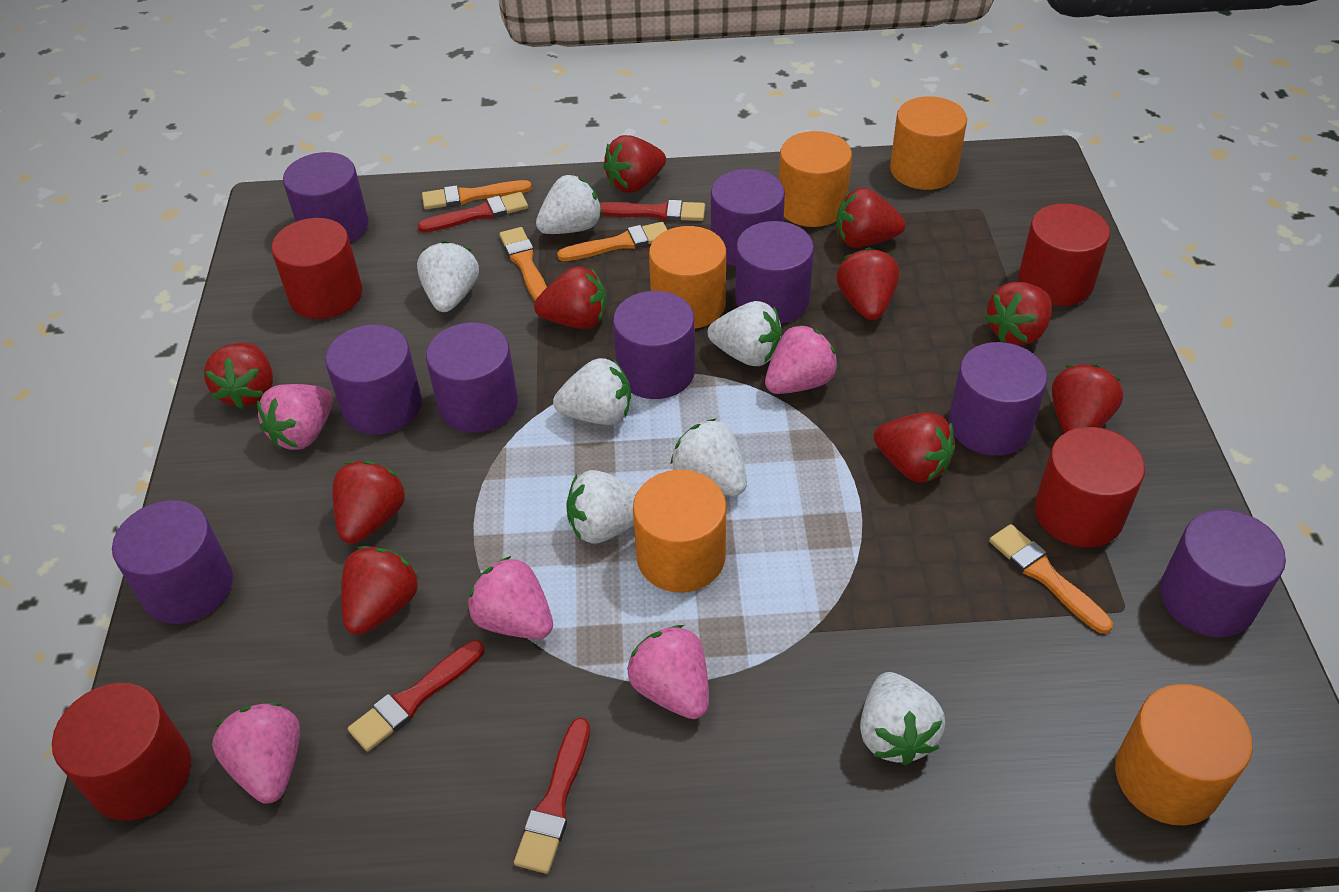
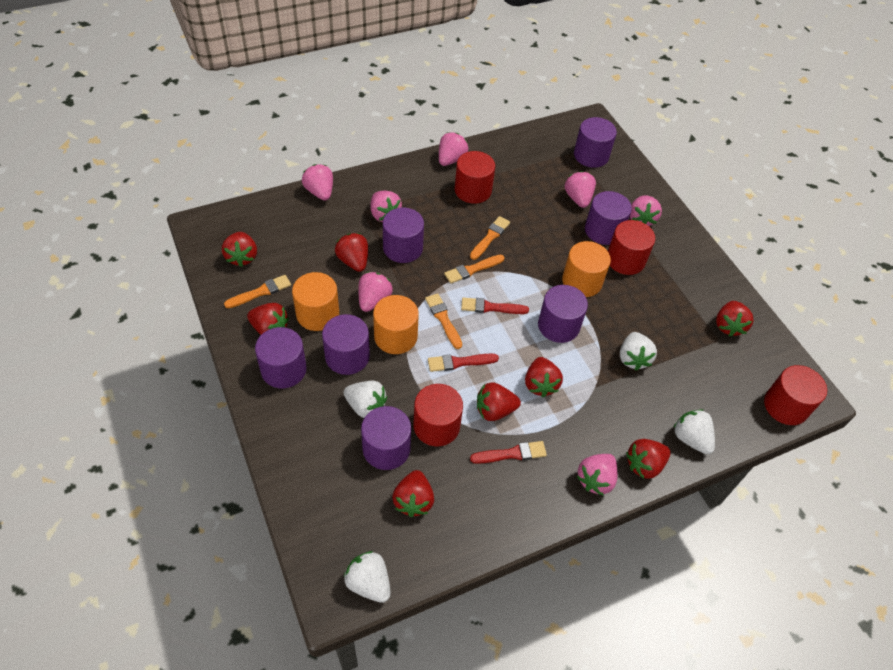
orange cylinder: 5 -> 3
pink strawberry: 5 -> 7
purple cylinder: 9 -> 7
red brush: 4 -> 3
red strawberry: 10 -> 8
white strawberry: 7 -> 4

